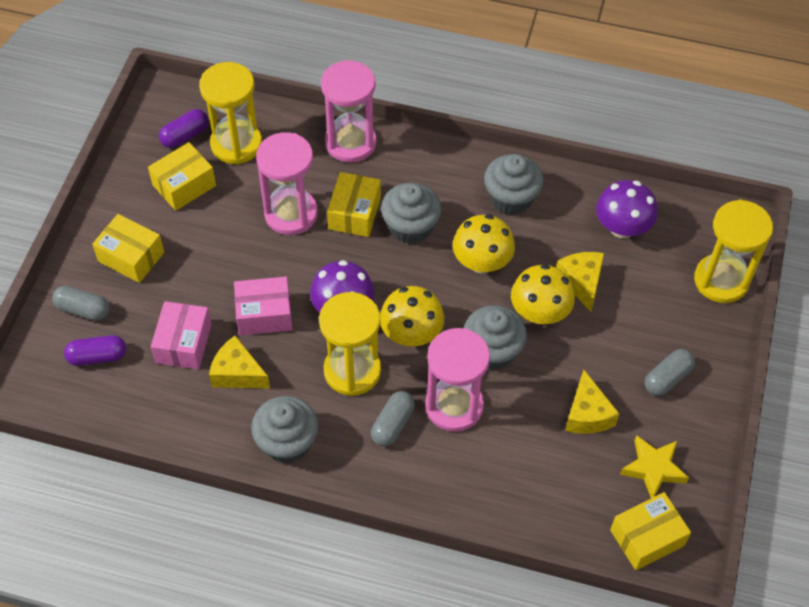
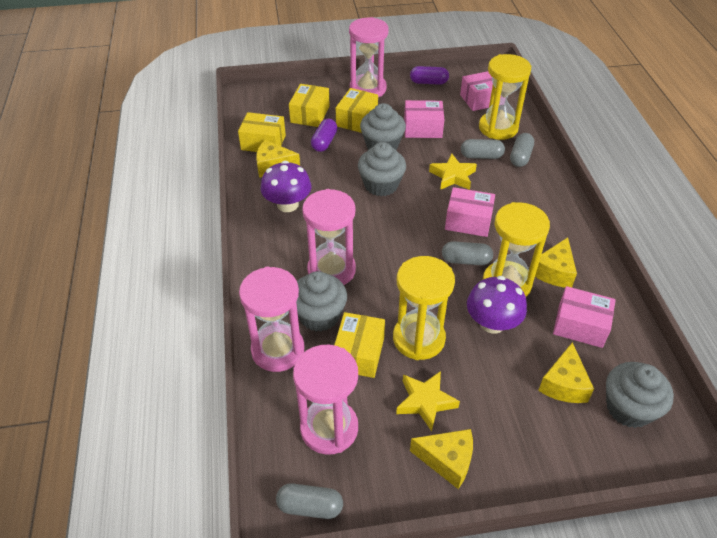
grey capsule: 3 -> 4
pink box: 2 -> 4
pink hourglass: 3 -> 4
yellow cheese: 3 -> 4
yellow mushroom: 3 -> 0
yellow star: 1 -> 2

